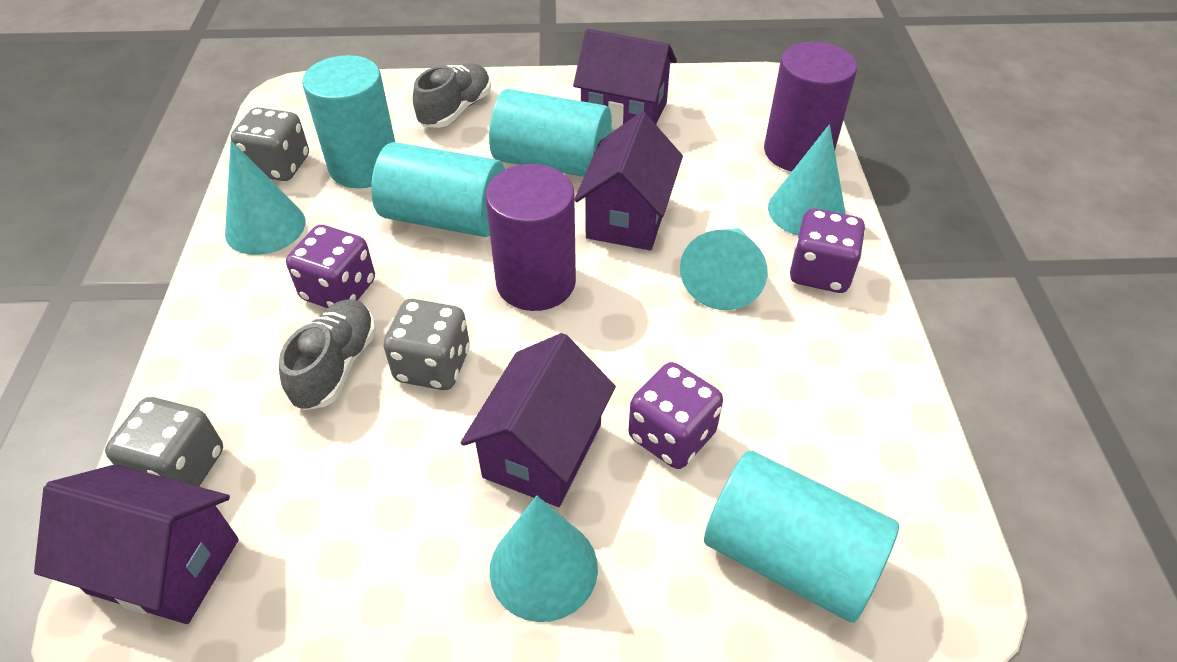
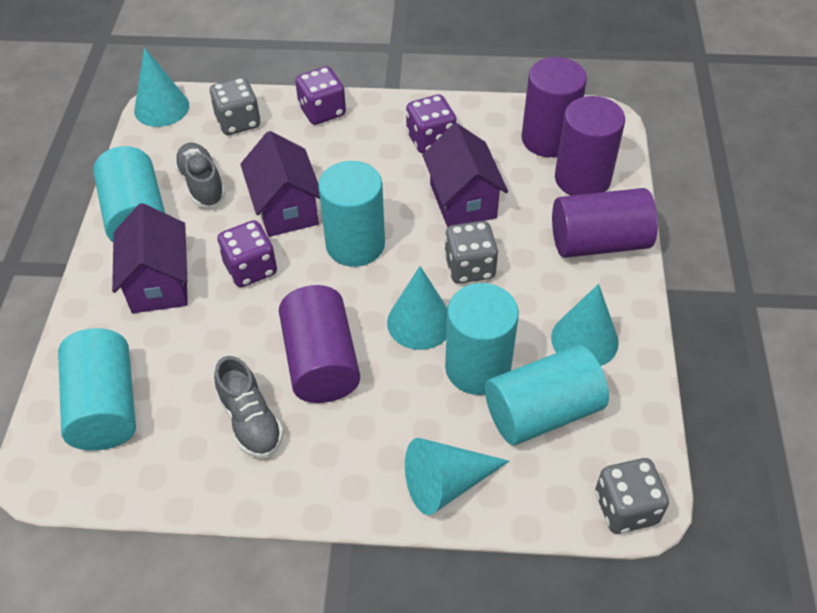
purple cylinder: 2 -> 4
purple house: 4 -> 3
turquoise cylinder: 4 -> 5

